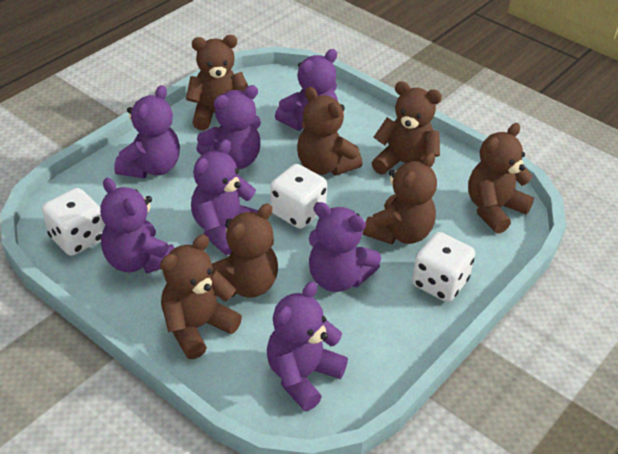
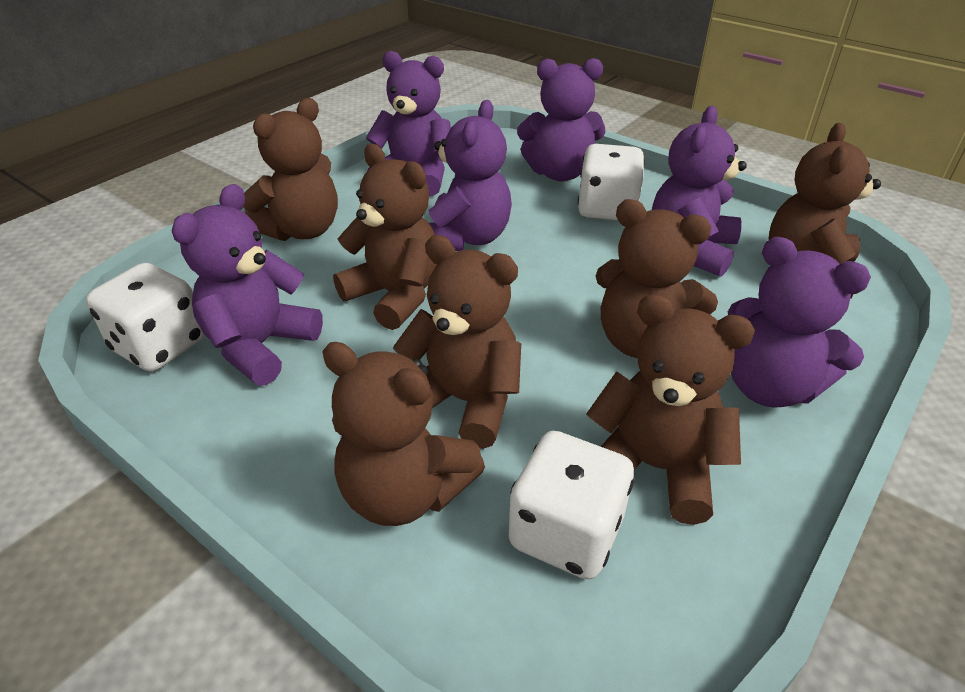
purple teddy bear: 7 -> 6

